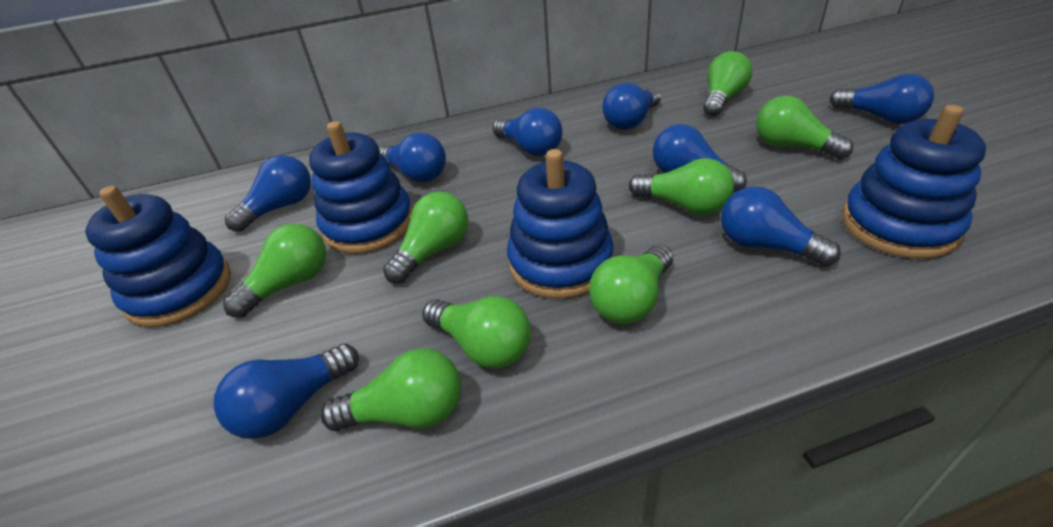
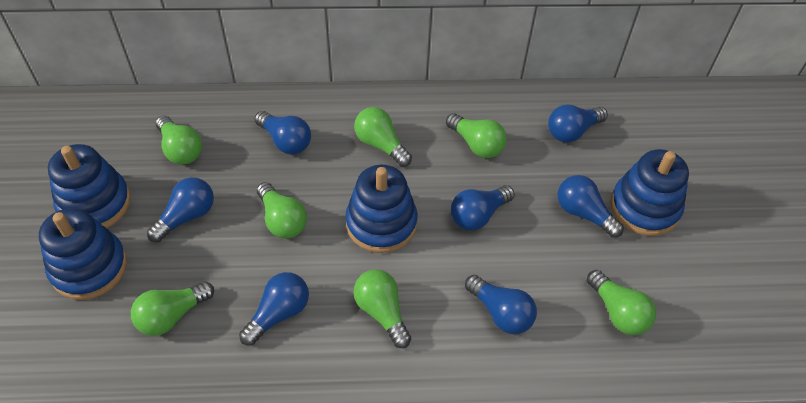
blue light bulb: 8 -> 7
green light bulb: 8 -> 7

